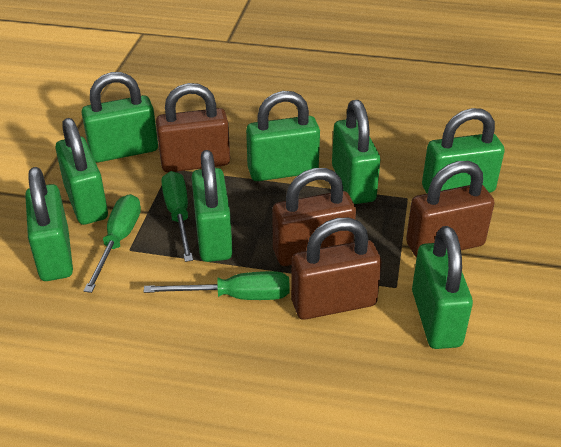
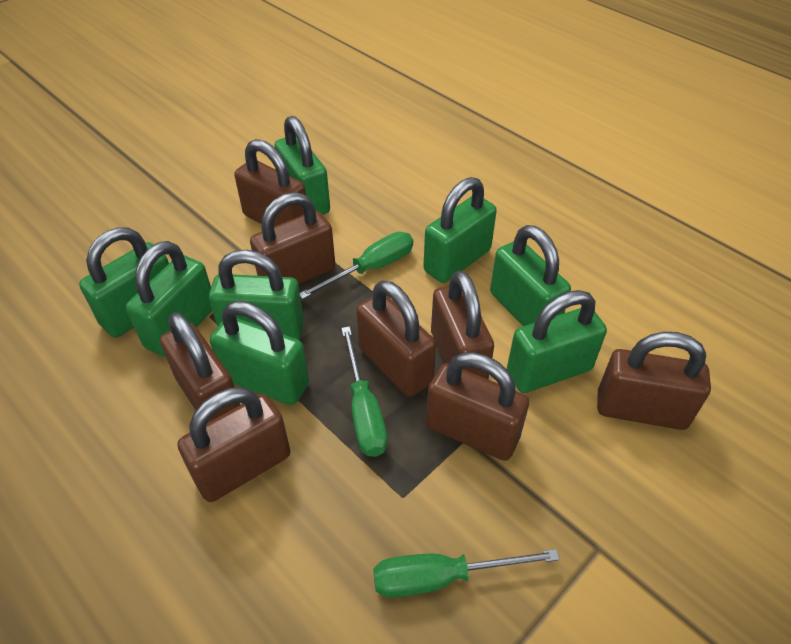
brown padlock: 4 -> 8

